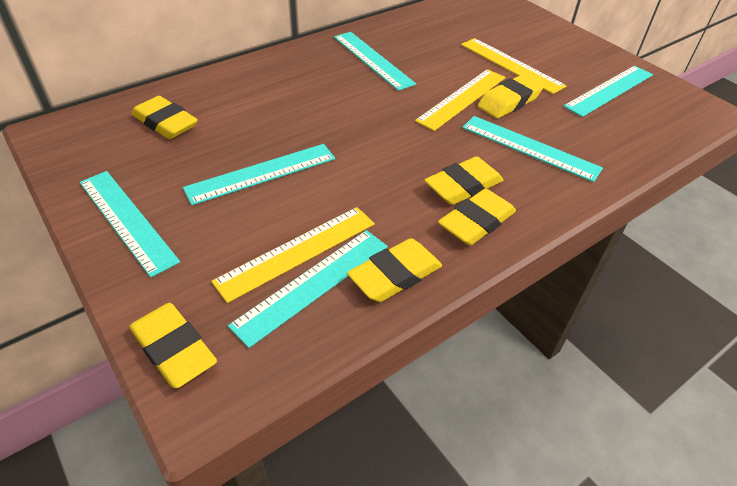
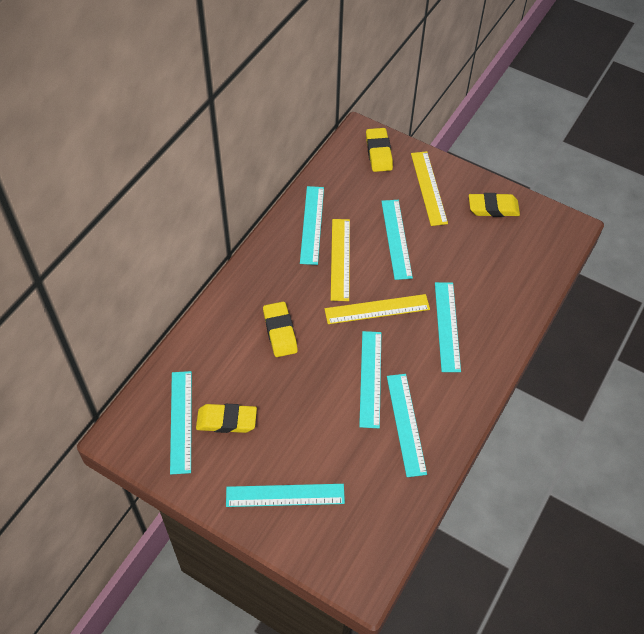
turquoise ruler: 6 -> 7
yellow eraser: 6 -> 4

